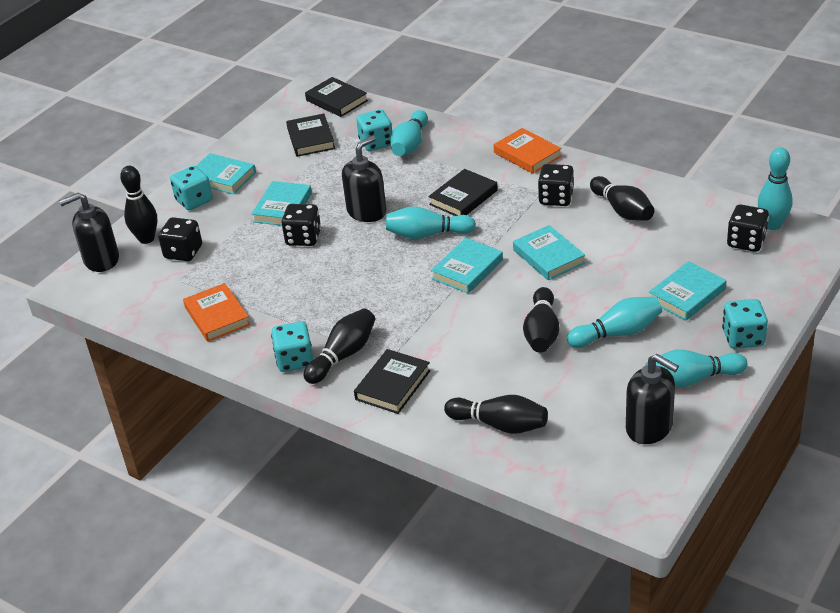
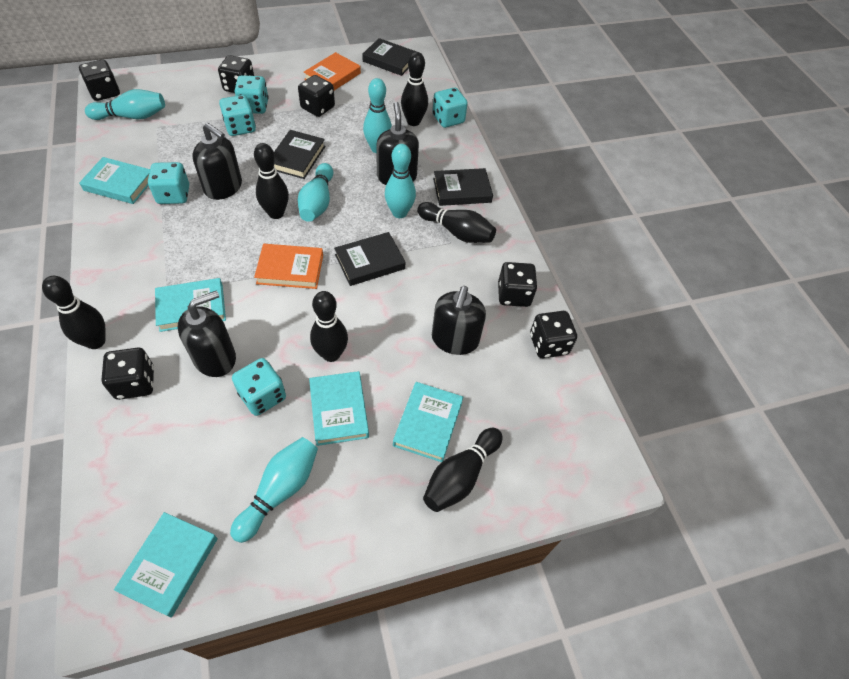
black bowling pin: 5 -> 6
black dice: 4 -> 6
black soap dispenser: 3 -> 4
turquoise dice: 4 -> 5

